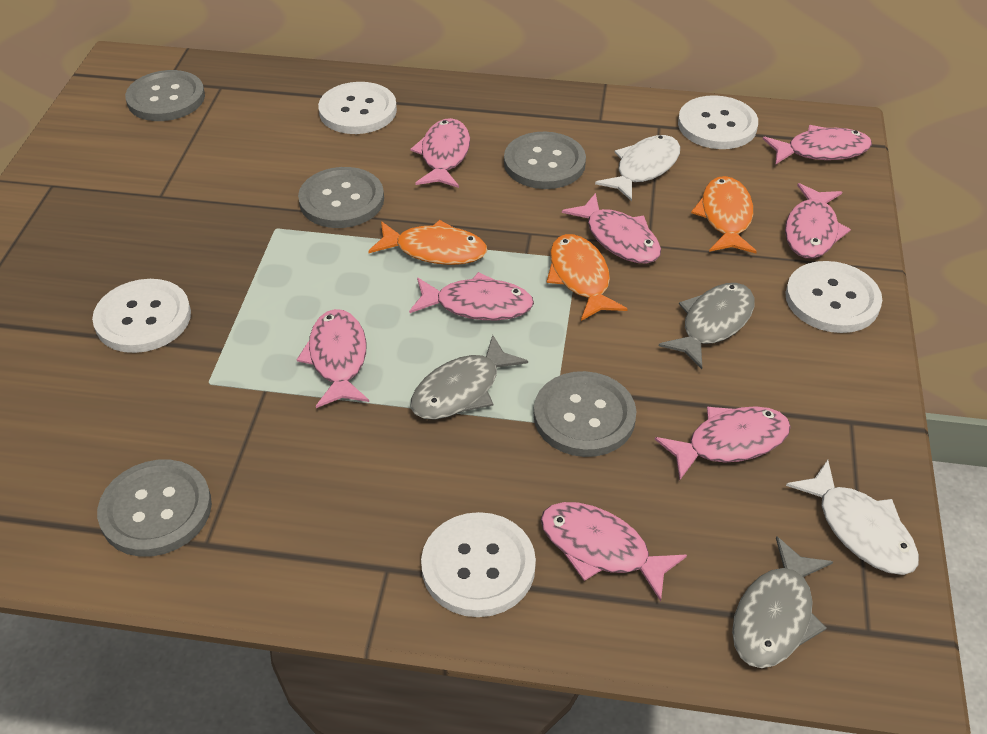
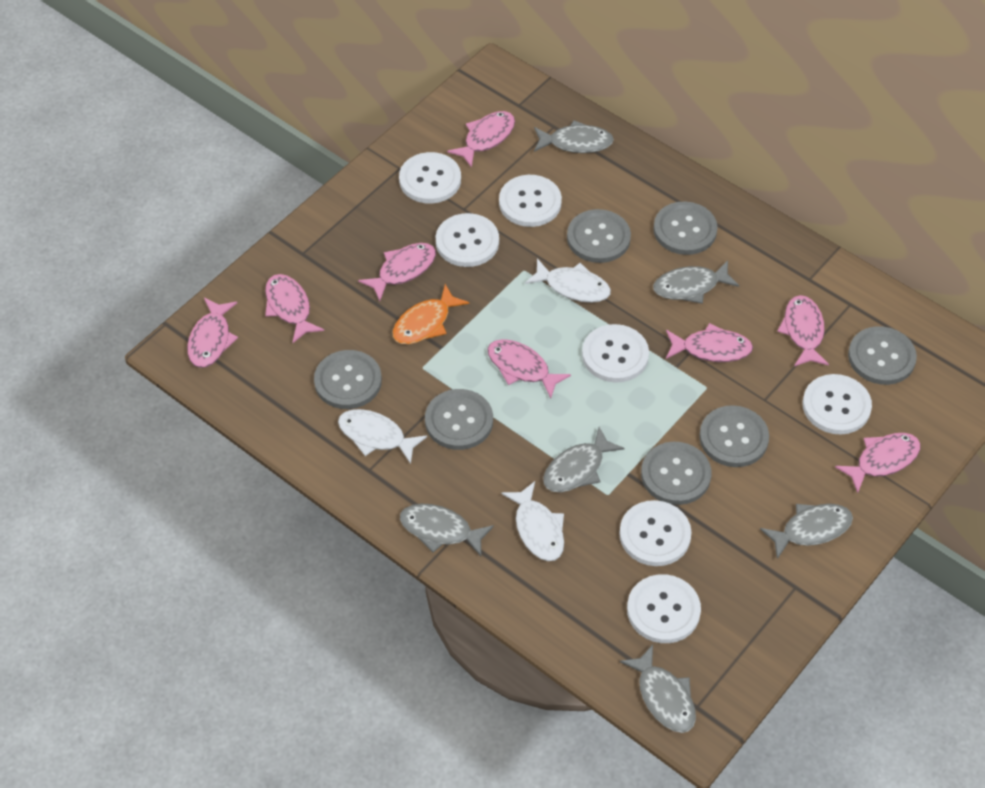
grey button: 5 -> 7
grey fish: 3 -> 6
orange fish: 3 -> 1
white button: 5 -> 7
white fish: 2 -> 3

